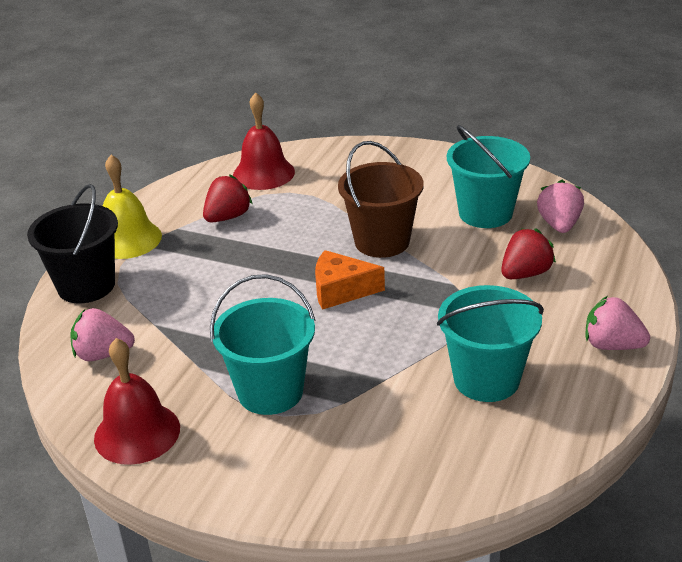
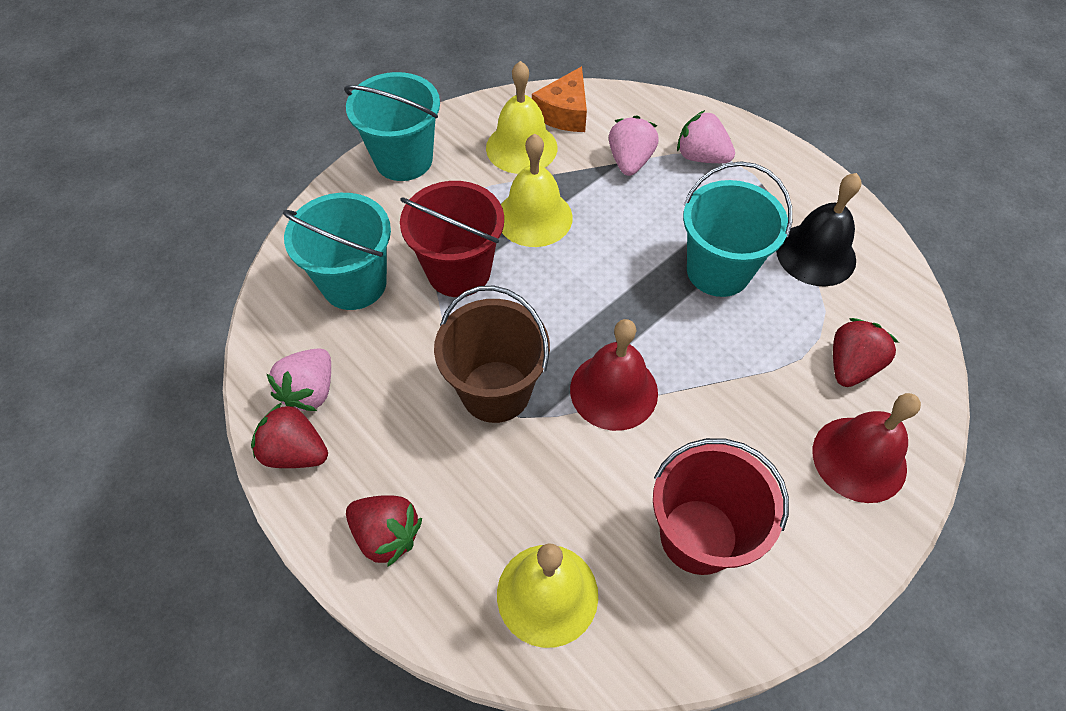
black bell: 0 -> 1
black bucket: 1 -> 0
red bucket: 0 -> 2
red strawberry: 2 -> 3
yellow bell: 1 -> 3

